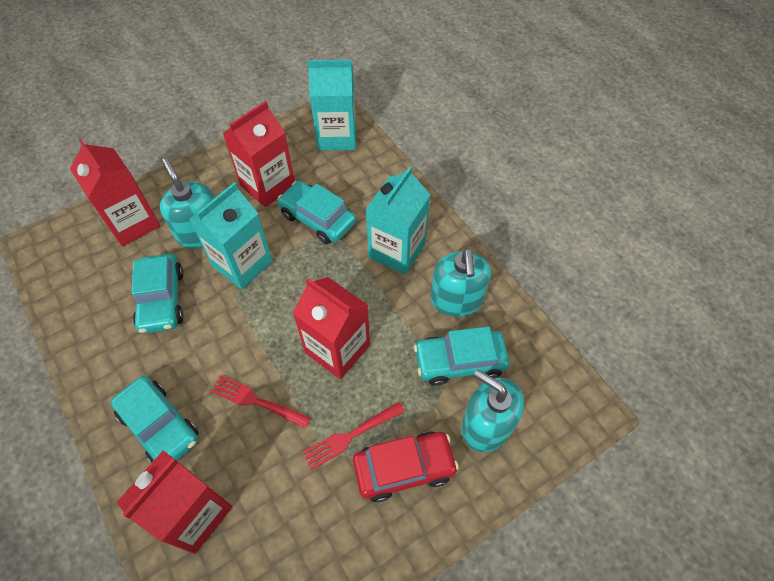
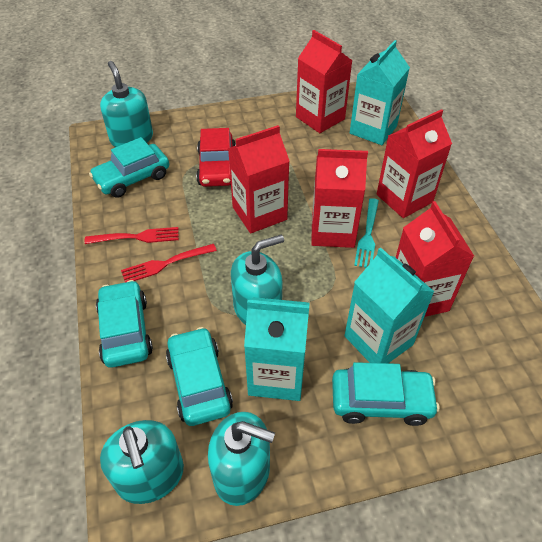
red carton: 4 -> 5
turquoise fork: 0 -> 1
turquoise soap dispenser: 3 -> 4

